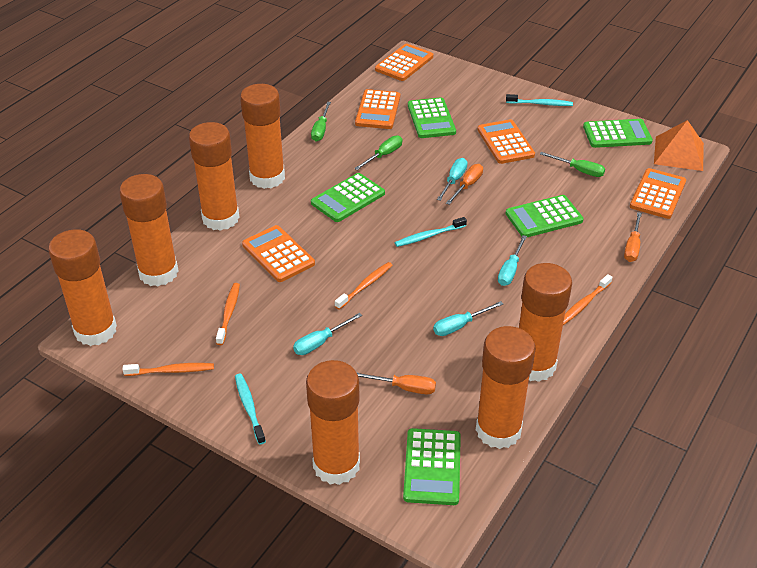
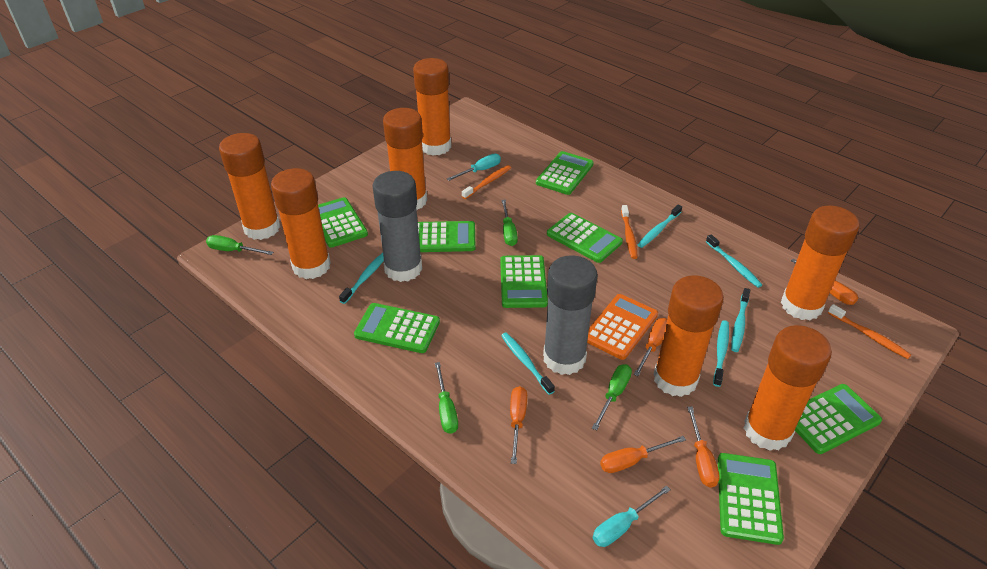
green calculator: 5 -> 8
green screwdriver: 3 -> 4
grey glue stick: 0 -> 2
orange calculator: 5 -> 1
orange pyramid: 1 -> 0
orange screwdriver: 3 -> 5
orange toothbrush: 4 -> 3
turquoise screwdriver: 4 -> 2
turquoise toothbrush: 3 -> 6

